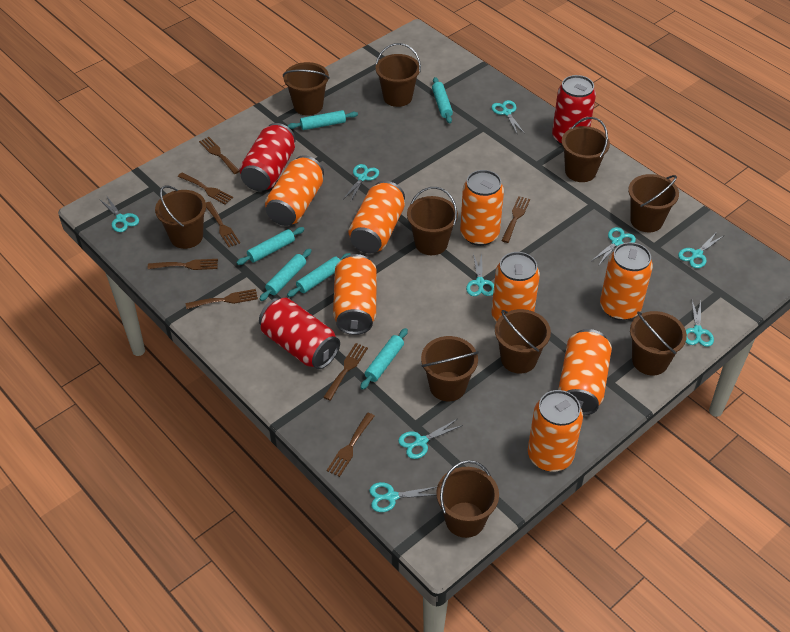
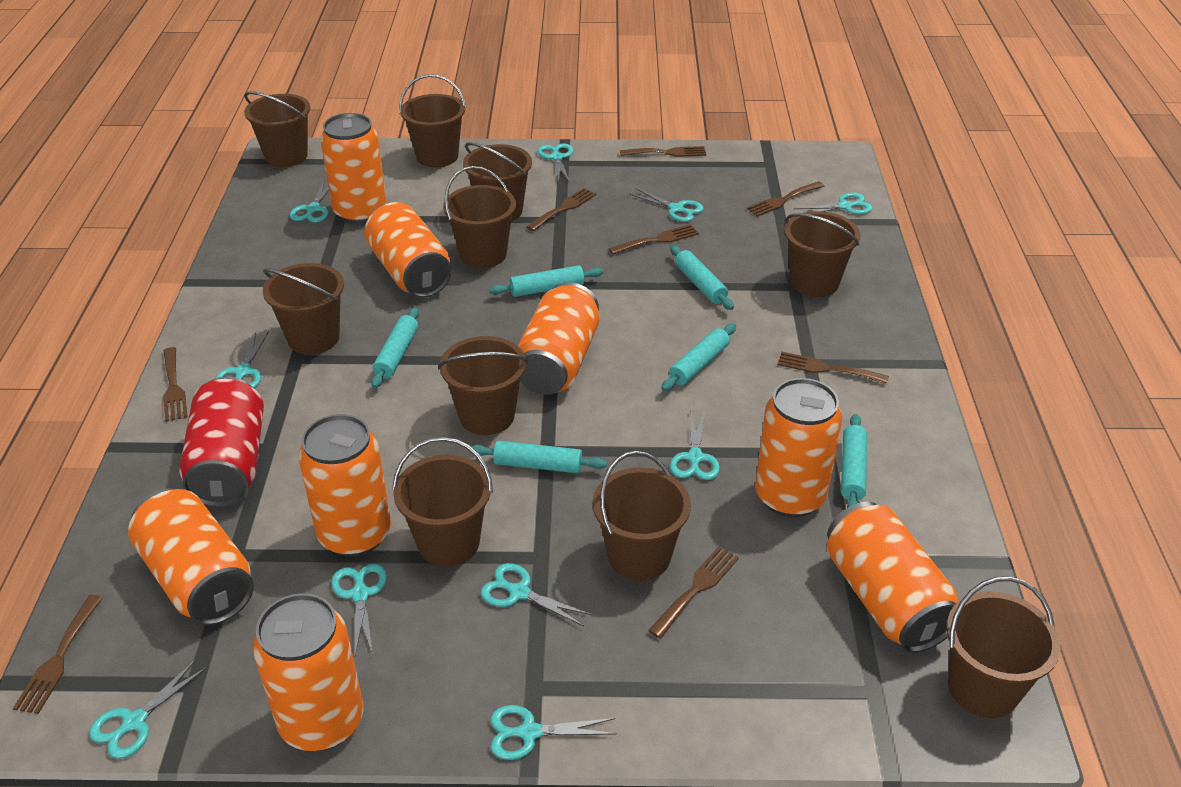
red can: 3 -> 1
turquoise scissors: 9 -> 10

